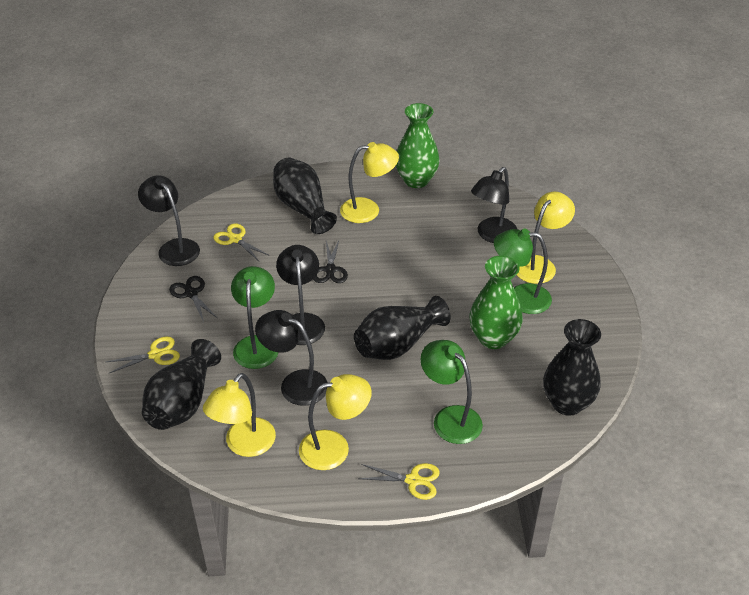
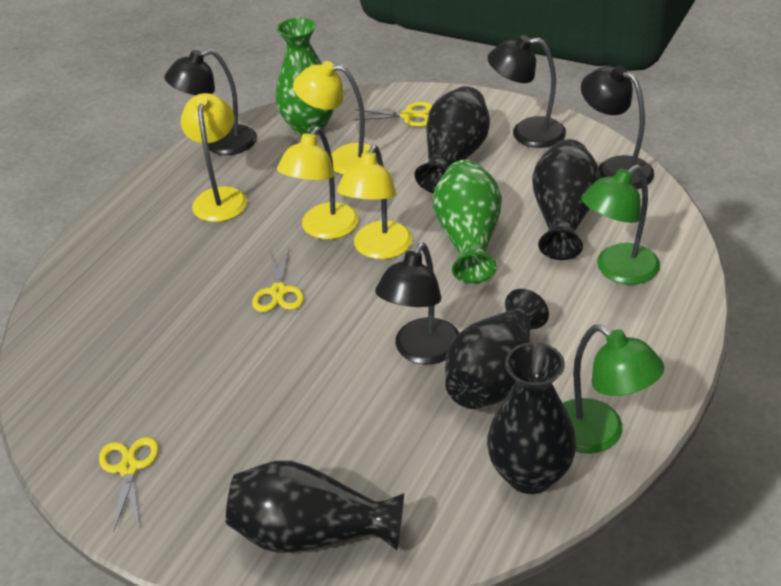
black scissors: 2 -> 0
black vase: 4 -> 5
green lamp: 3 -> 2

